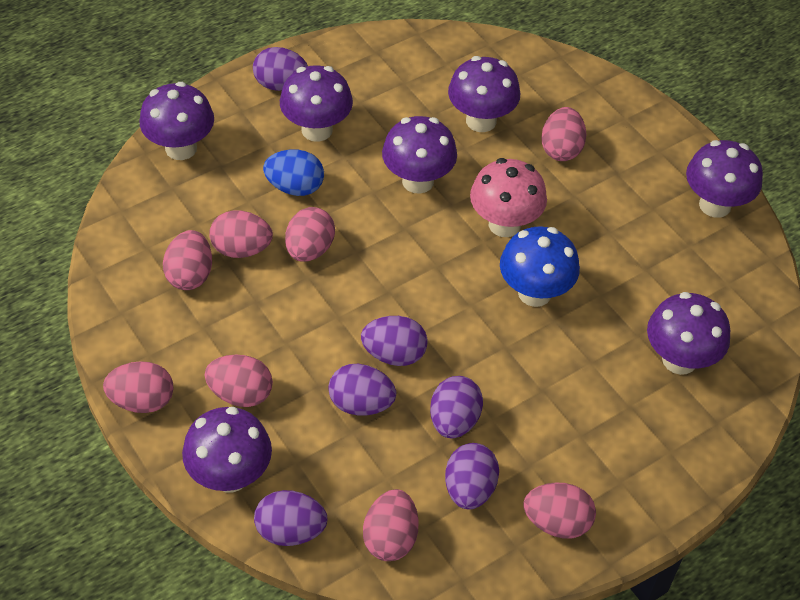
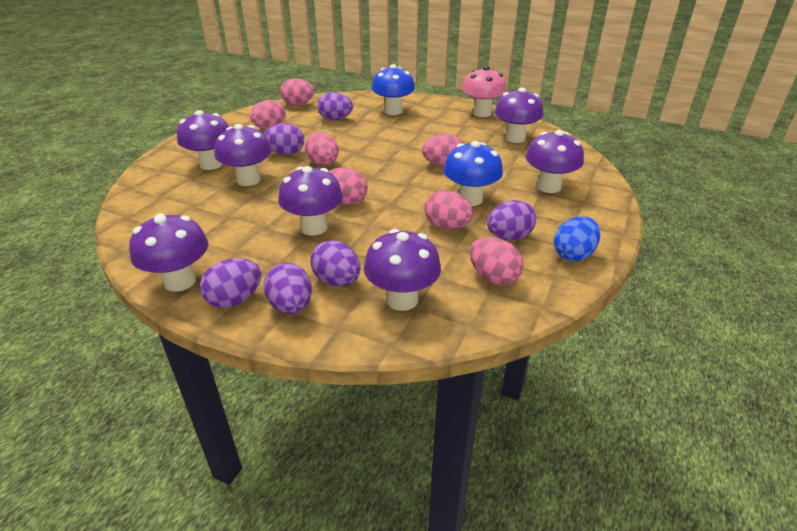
blue mushroom: 1 -> 2
pink egg: 8 -> 7

